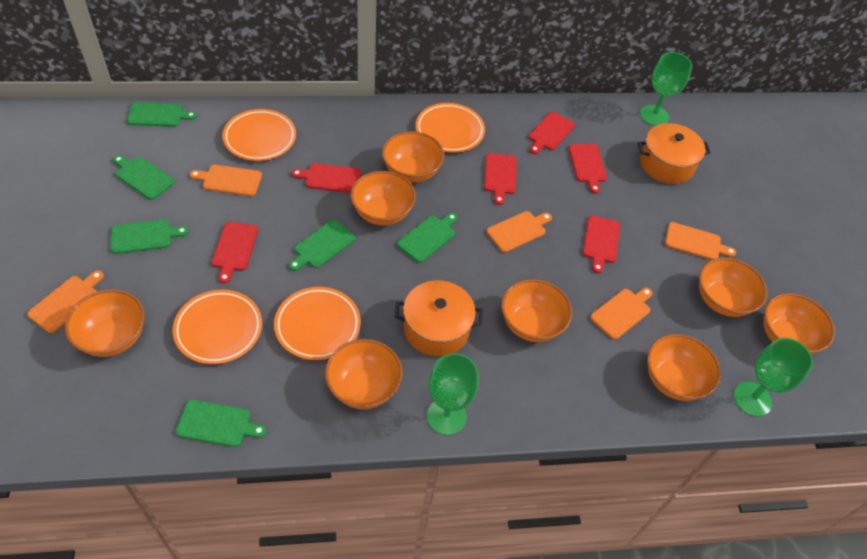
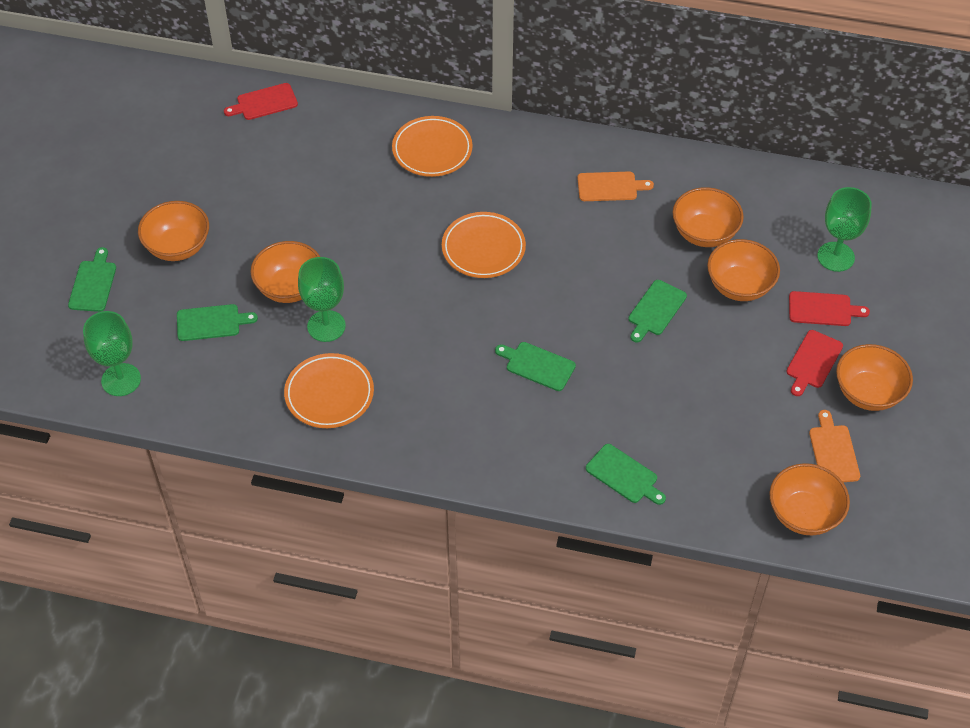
green cutting board: 6 -> 5
orange bowl: 8 -> 6
orange cutting board: 5 -> 2
orange plate: 4 -> 3
orange pot: 2 -> 0
red cutting board: 6 -> 3

